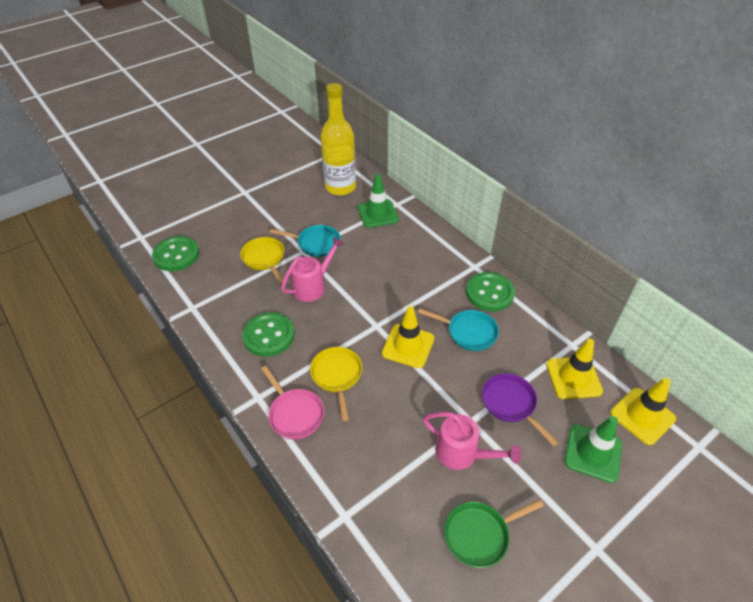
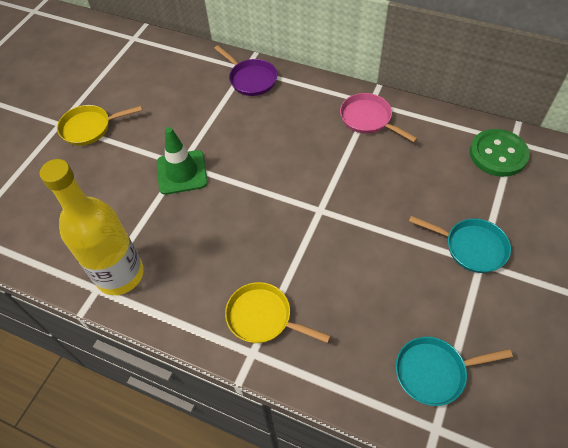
green button: 3 -> 1
green pan: 1 -> 0
green traffic cone: 2 -> 1
pink watering can: 2 -> 0
yellow traffic cone: 3 -> 0

